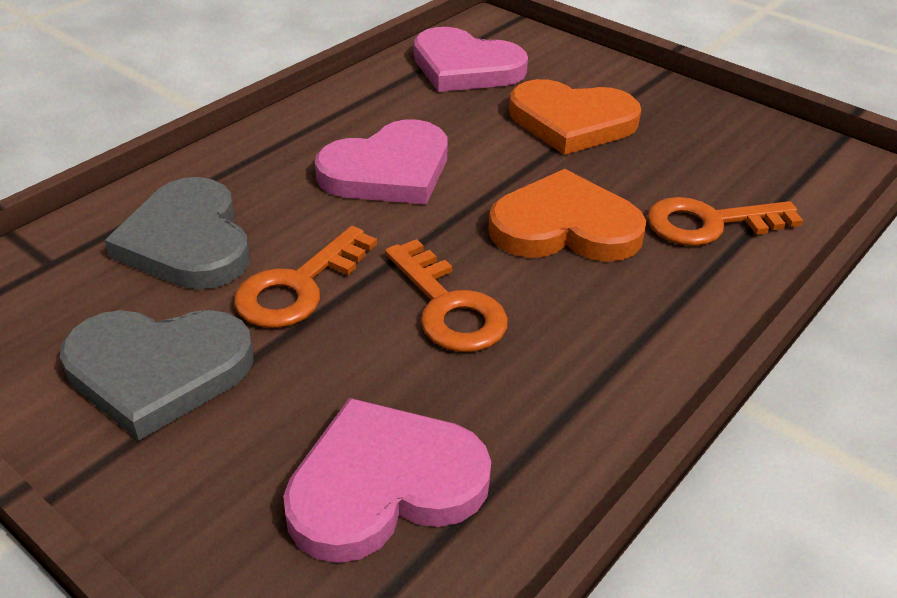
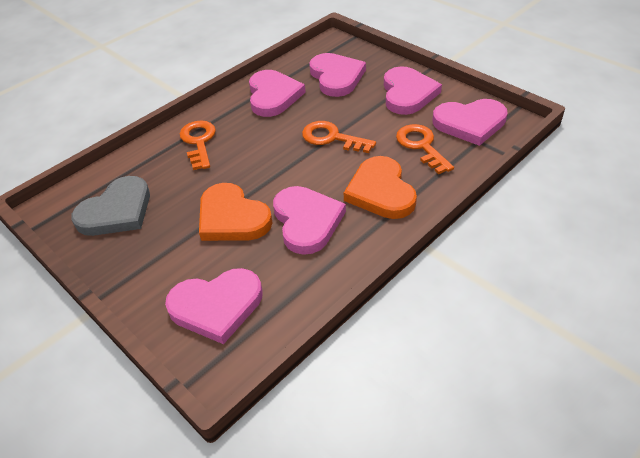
grey heart: 2 -> 1
pink heart: 3 -> 6

